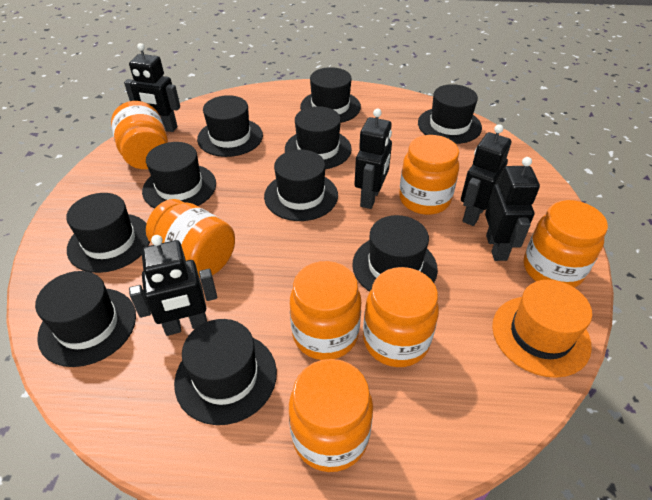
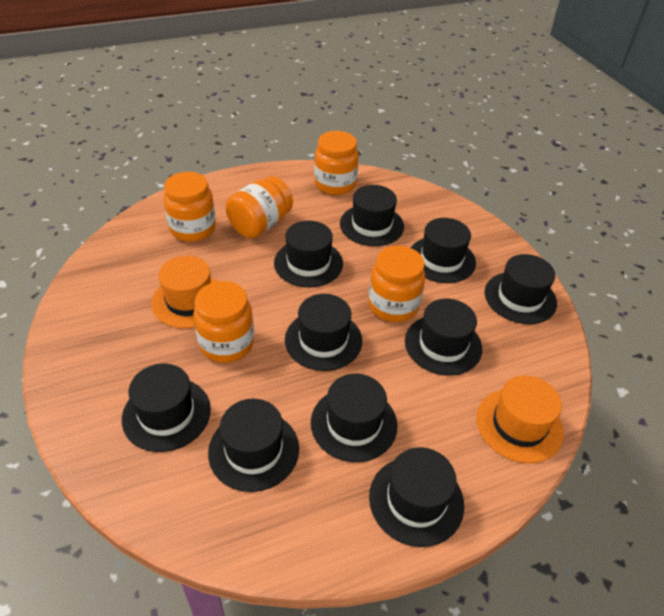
black robot: 5 -> 0
orange hat: 1 -> 2
orange jar: 7 -> 5

